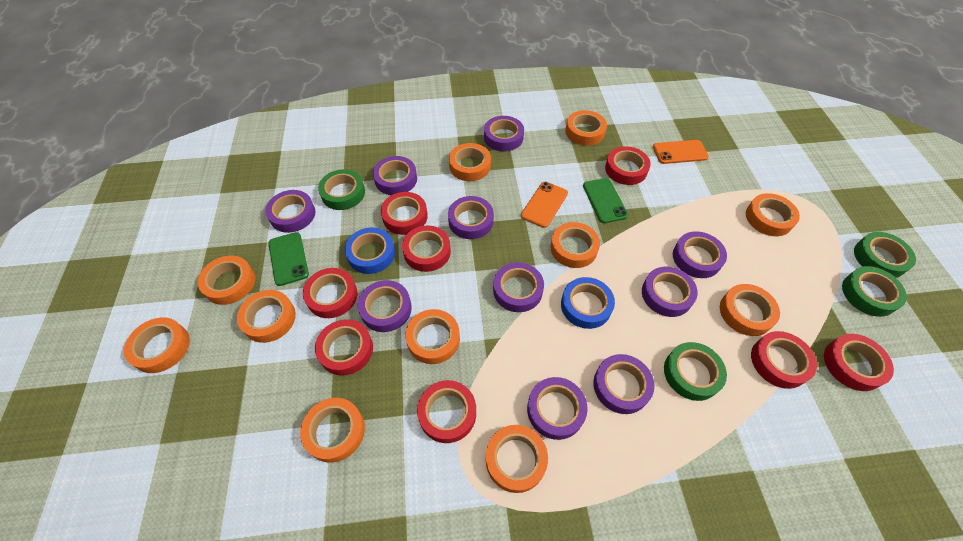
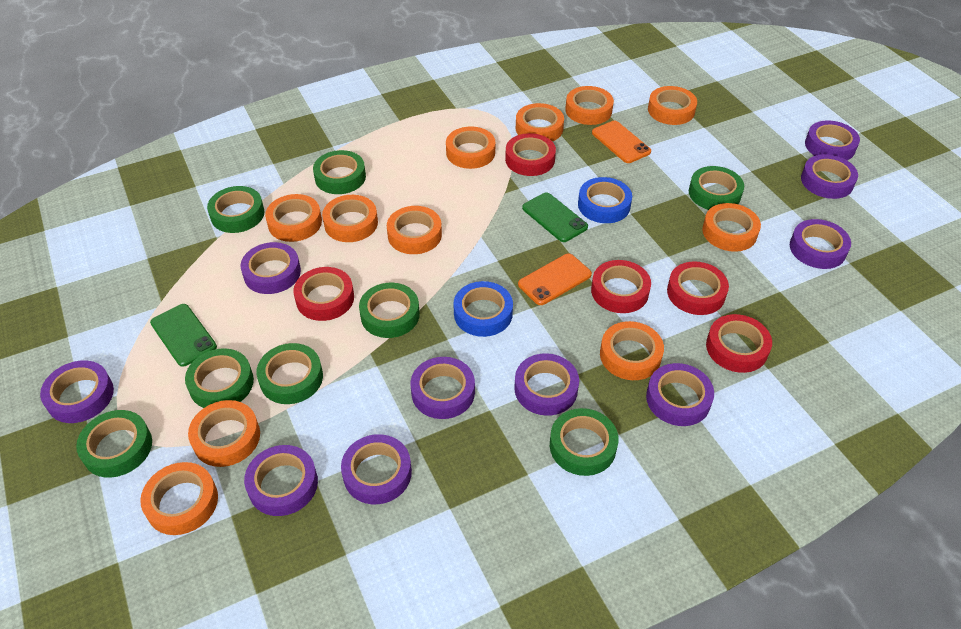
green tape: 4 -> 8
red tape: 8 -> 5

